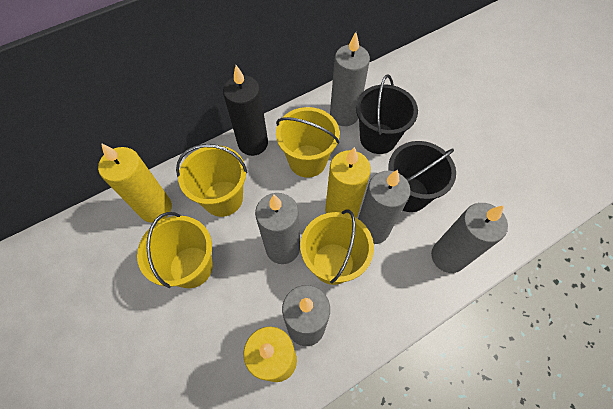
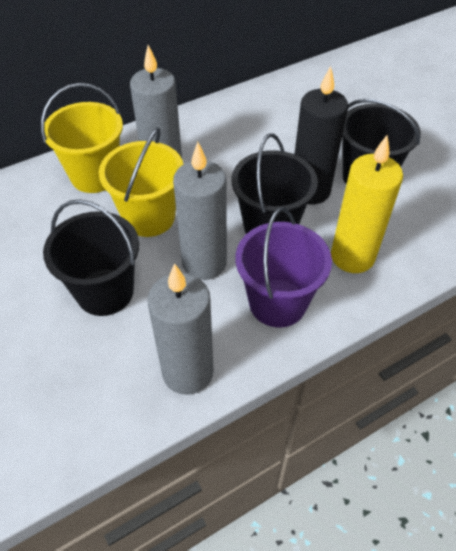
black bucket: 2 -> 3
grey candle: 5 -> 3
purple bucket: 0 -> 1
yellow bucket: 4 -> 2
yellow candle: 3 -> 1

